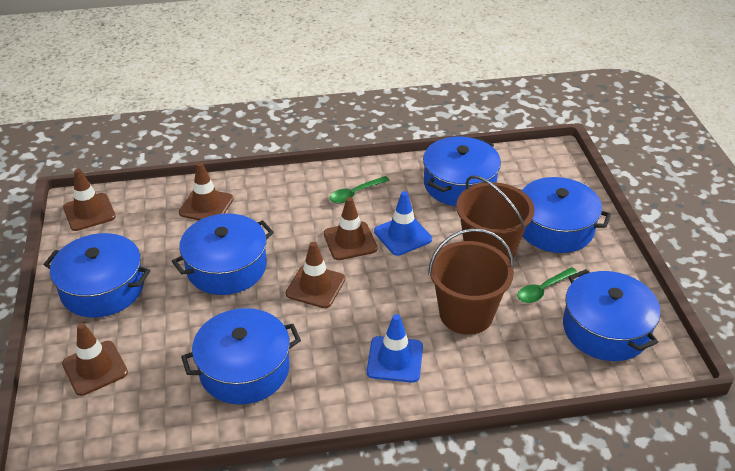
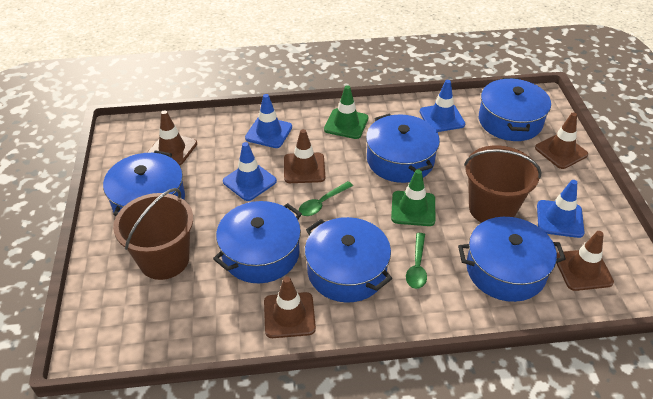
blue traffic cone: 2 -> 4
green traffic cone: 0 -> 2

